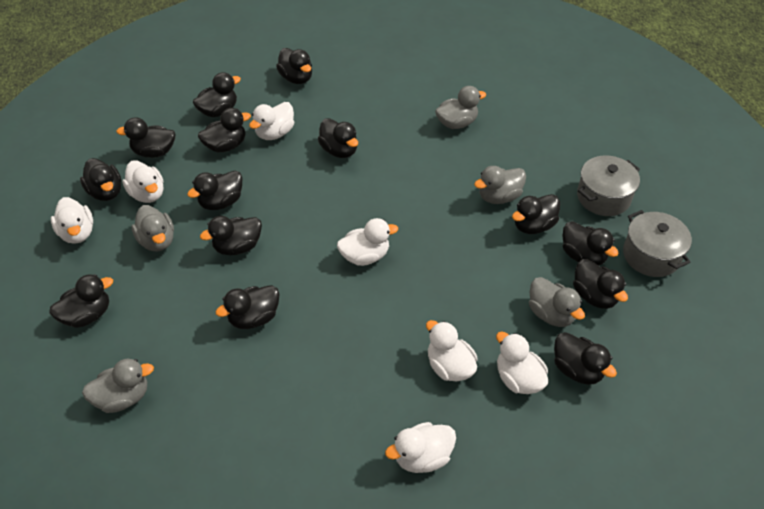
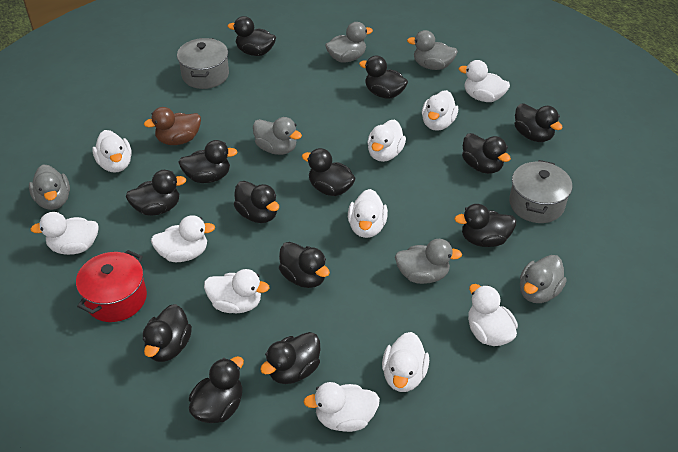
black duck: 14 -> 13
brown duck: 0 -> 1
grey duck: 5 -> 6
red pot: 0 -> 1
white duck: 7 -> 11

